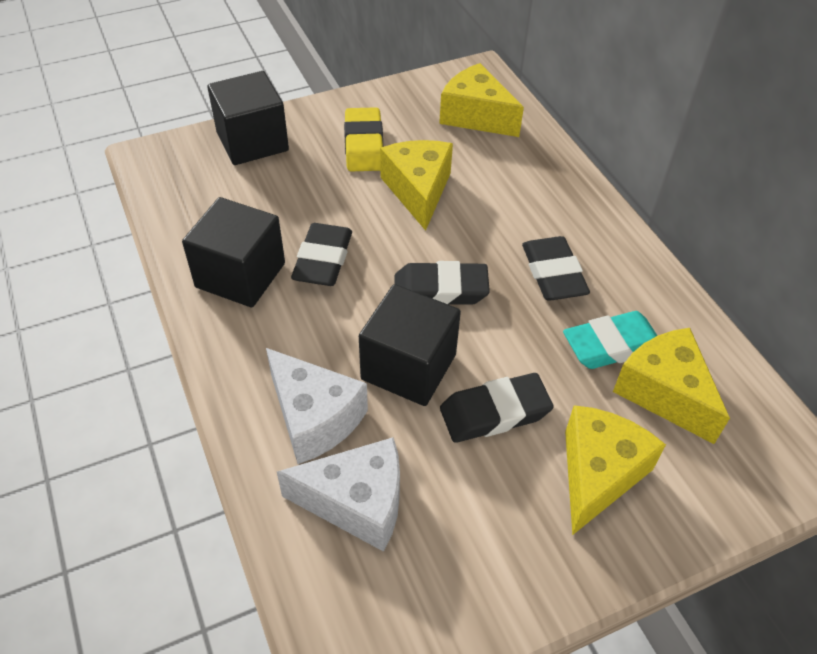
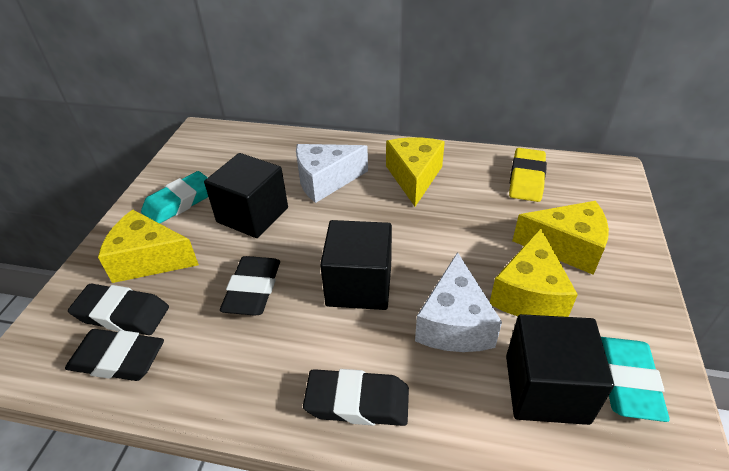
turquoise eraser: 1 -> 2

